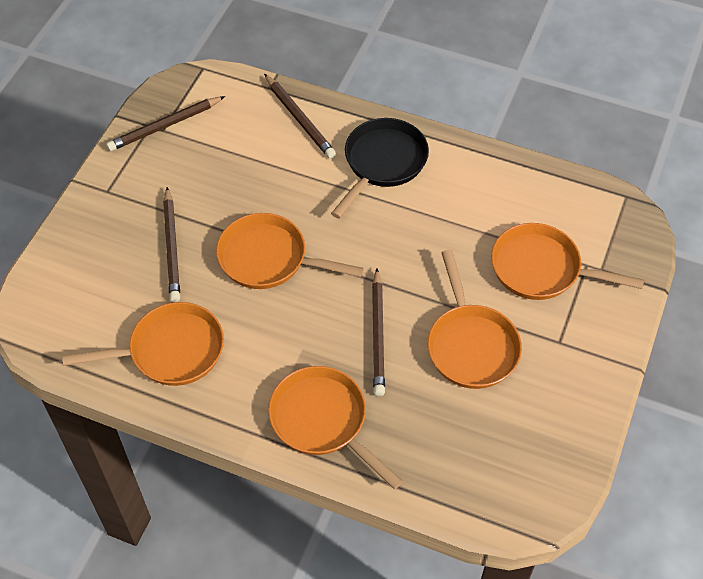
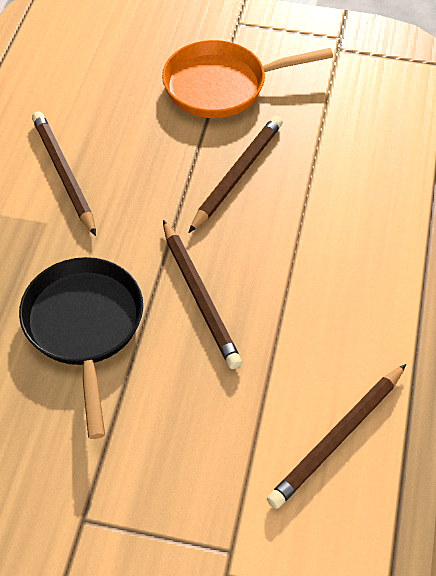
orange pan: 5 -> 1

